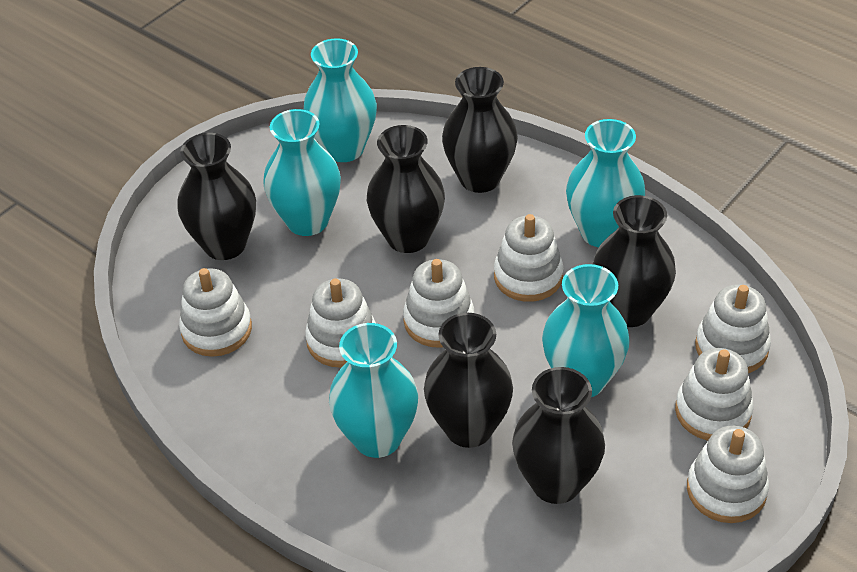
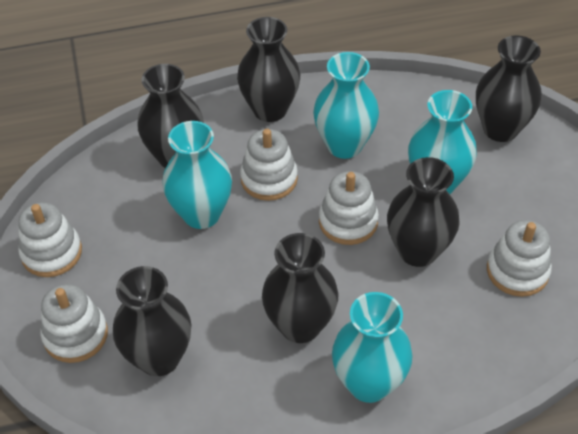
turquoise vase: 5 -> 4
white stacking toy: 7 -> 5

